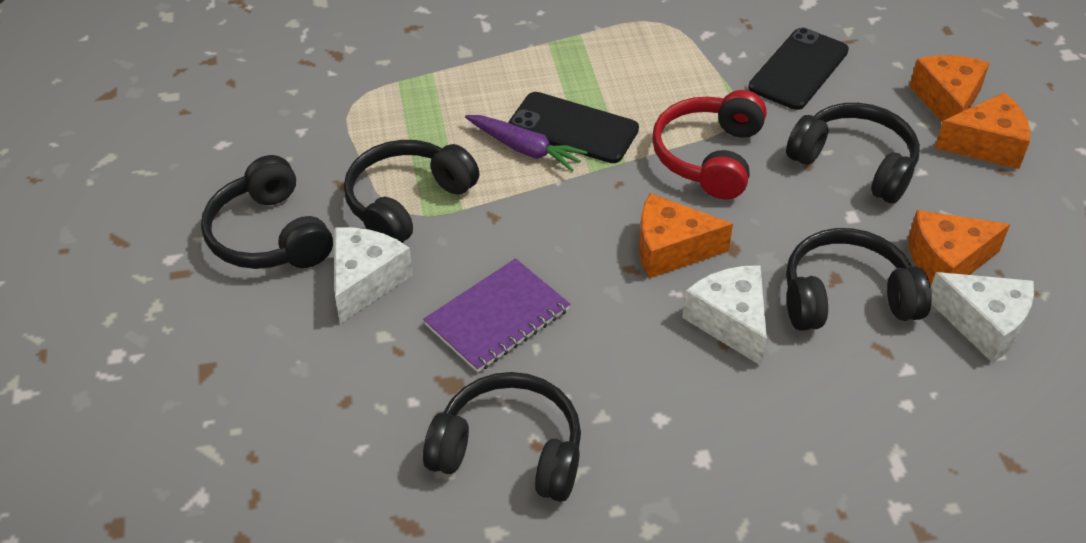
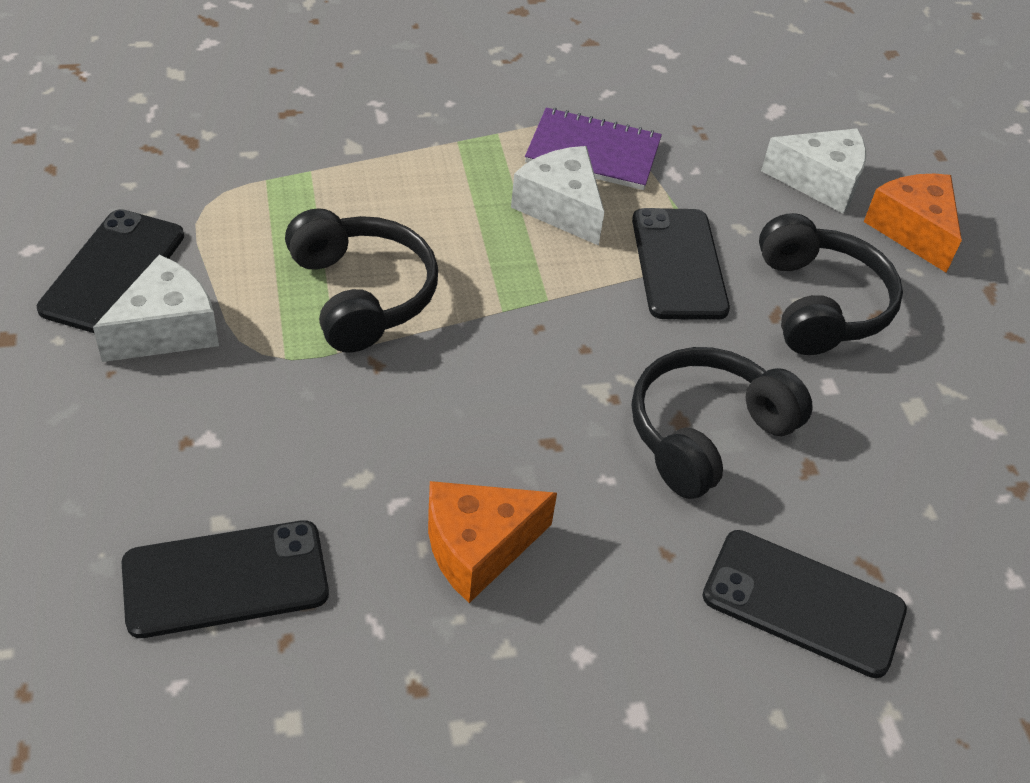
black headphones: 5 -> 3
black phone: 2 -> 4
orange cheese: 4 -> 2
purple carrot: 1 -> 0
red headphones: 1 -> 0

